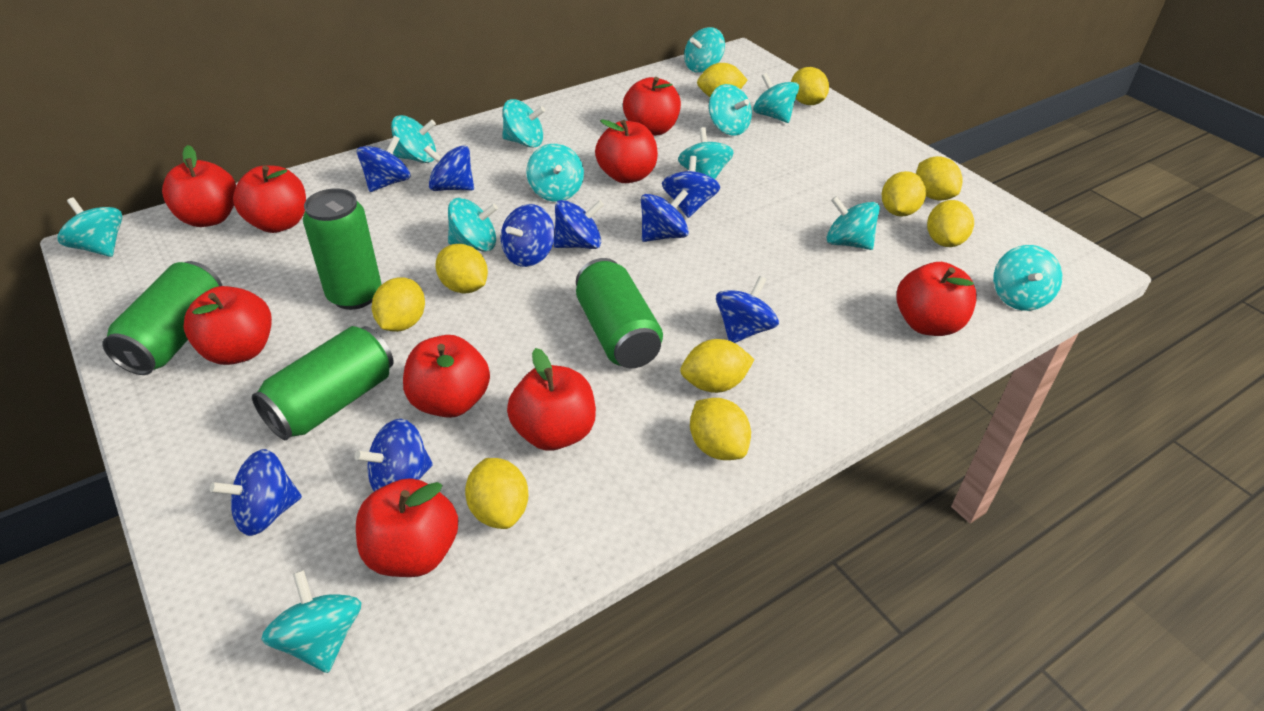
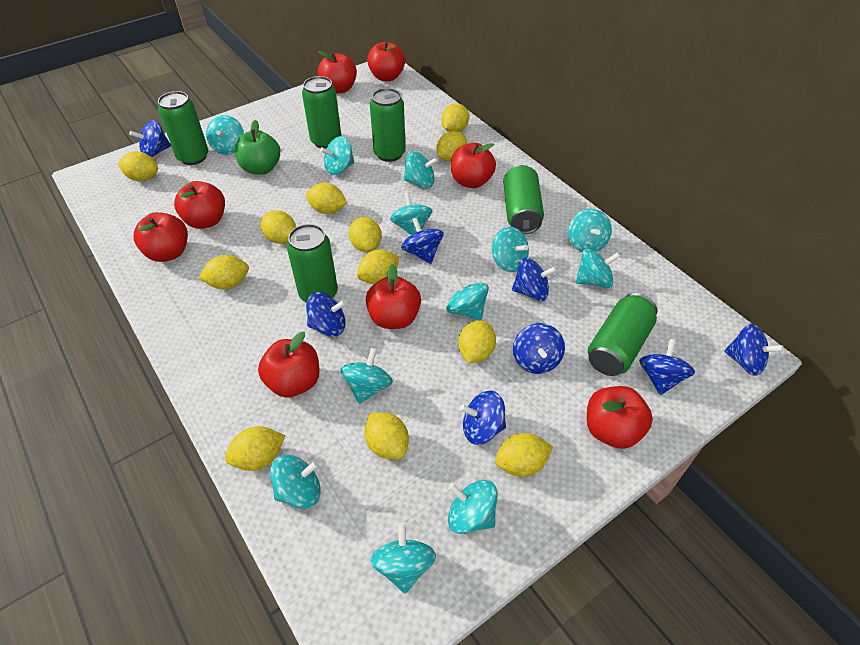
blue spinning top: 9 -> 8
green apple: 0 -> 1
green can: 4 -> 6
red apple: 9 -> 8
yellow lemon: 10 -> 12

